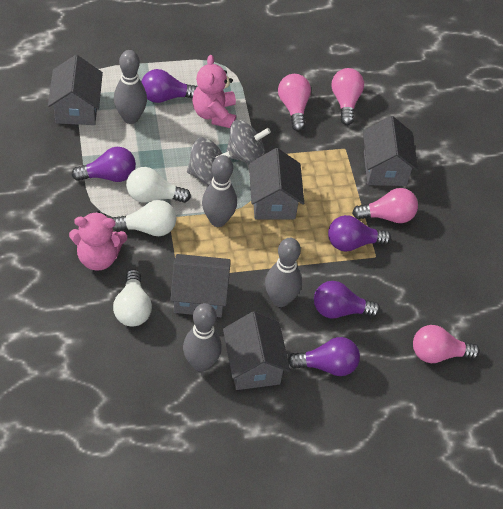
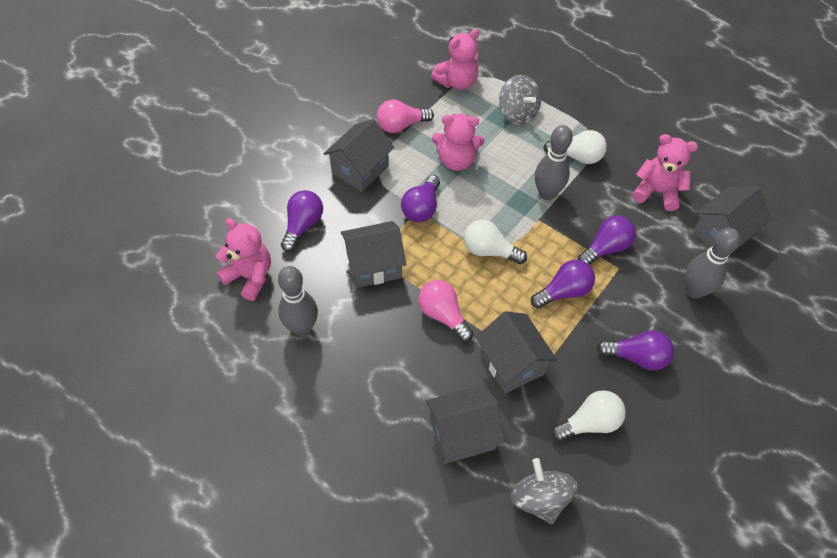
grey bowling pin: 4 -> 3
pink light bulb: 4 -> 2
pink teddy bear: 2 -> 4

